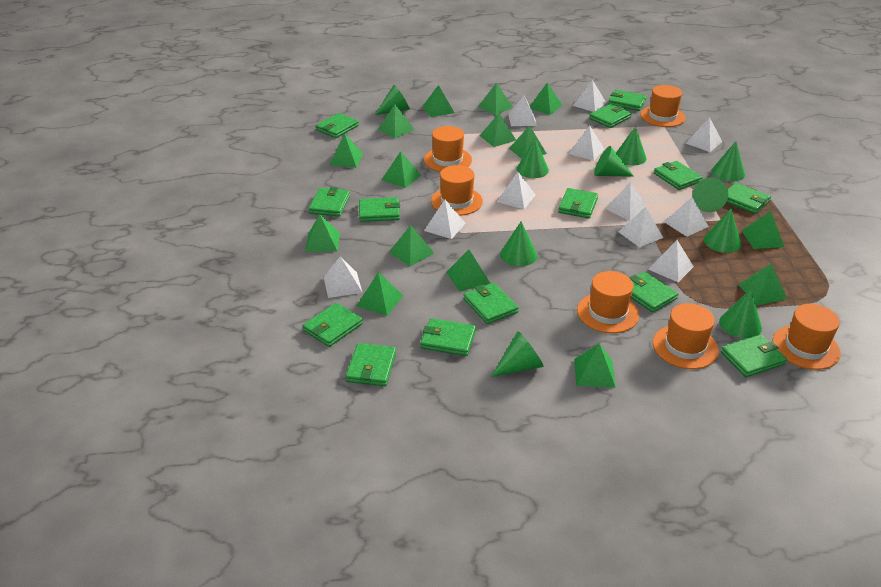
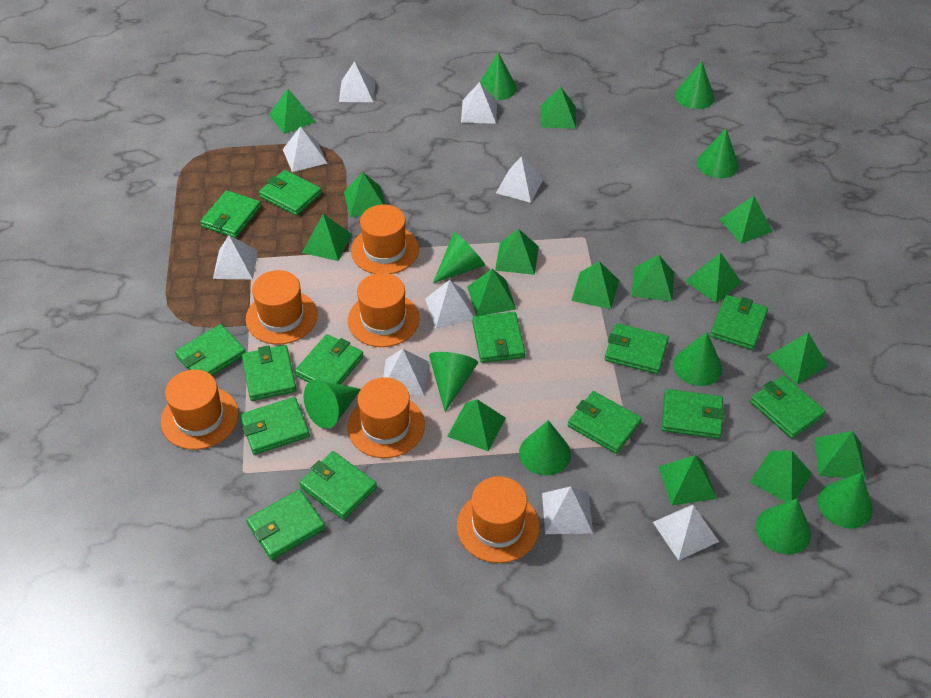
white pyramid: 11 -> 9

